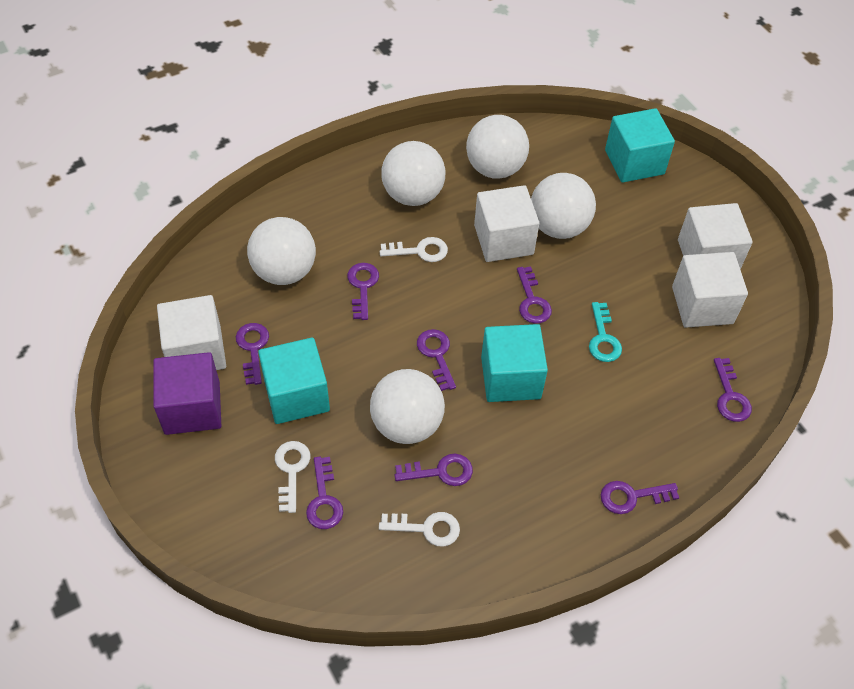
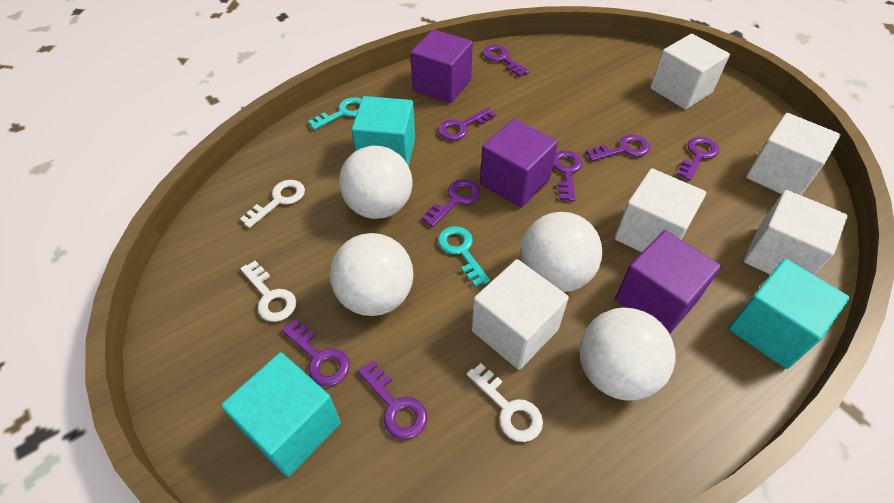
purple cube: 1 -> 3
turquoise key: 1 -> 2
white ball: 5 -> 4
white cube: 4 -> 5

